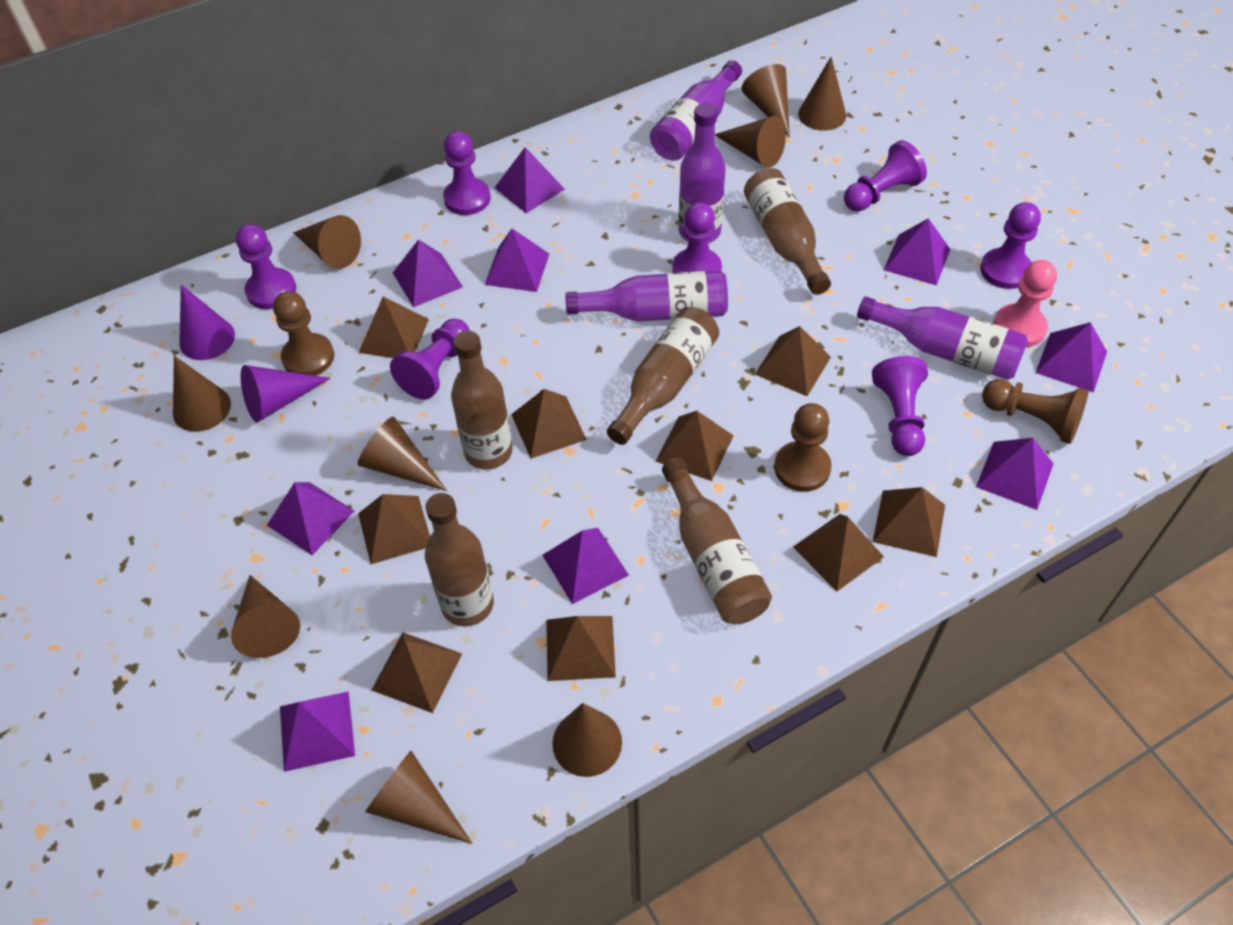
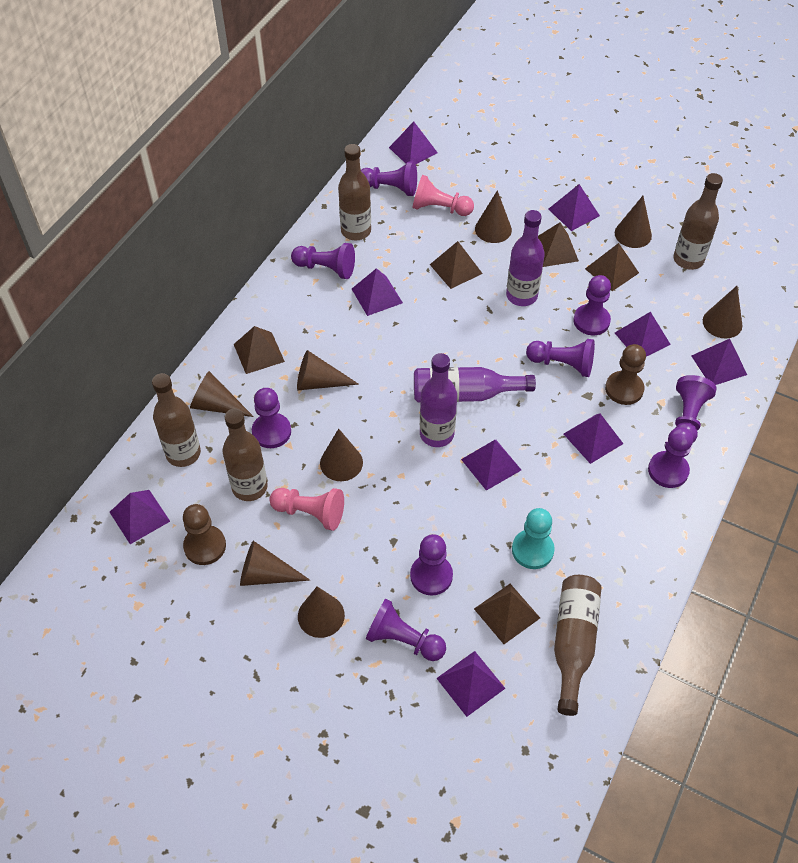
brown cone: 9 -> 8
brown pawn: 3 -> 2
brown pyramid: 9 -> 5
pink pawn: 1 -> 2
purple bottle: 4 -> 3
purple cone: 2 -> 0
purple pawn: 7 -> 9
turquoise pawn: 0 -> 1

